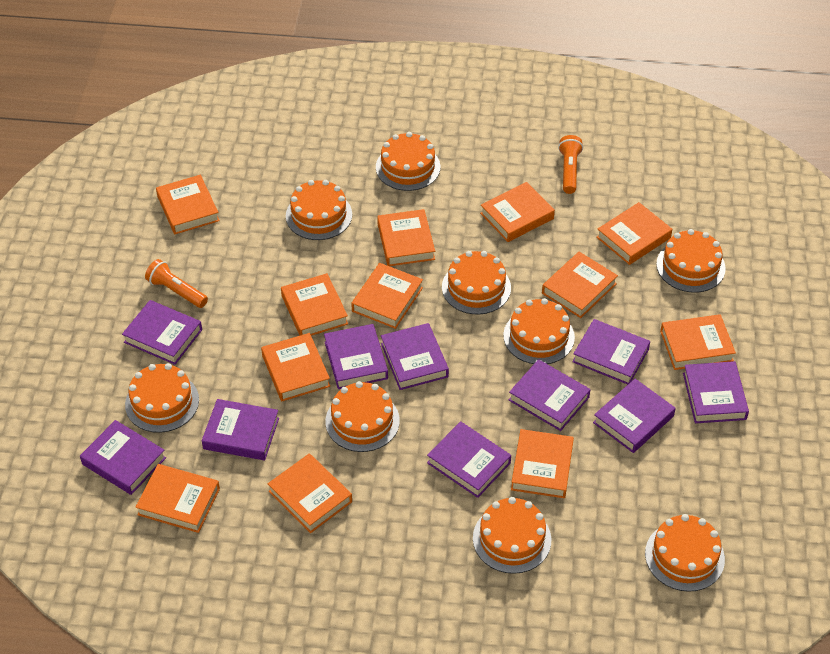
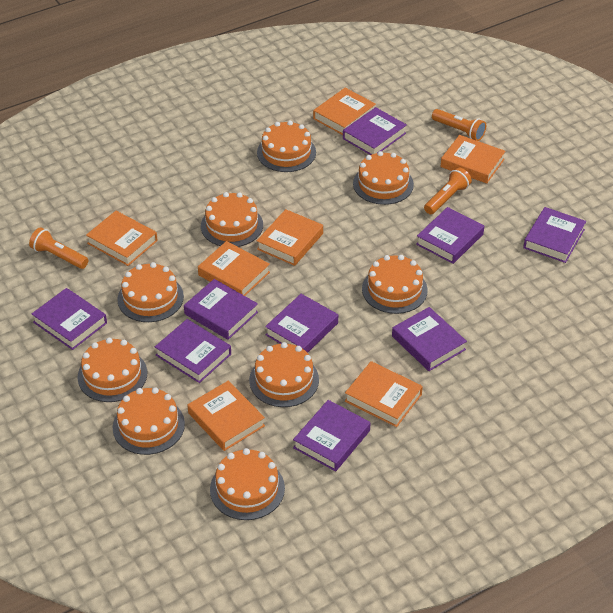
orange book: 12 -> 7
orange flashlight: 2 -> 3
purple book: 10 -> 9

